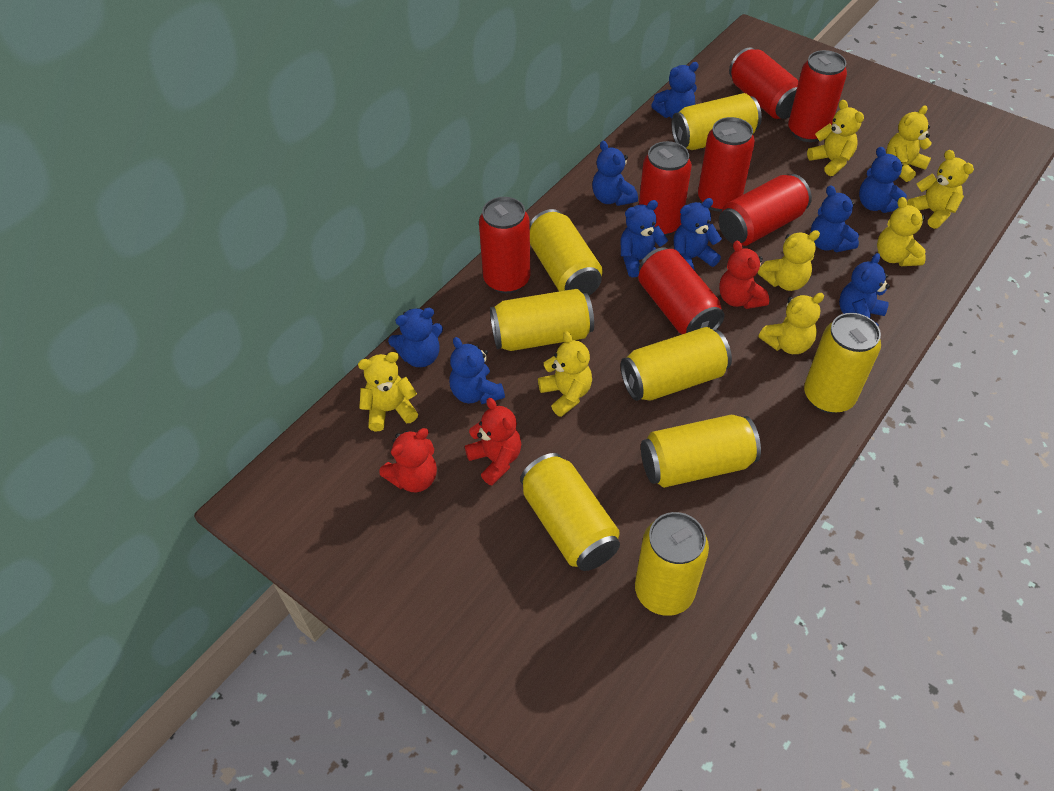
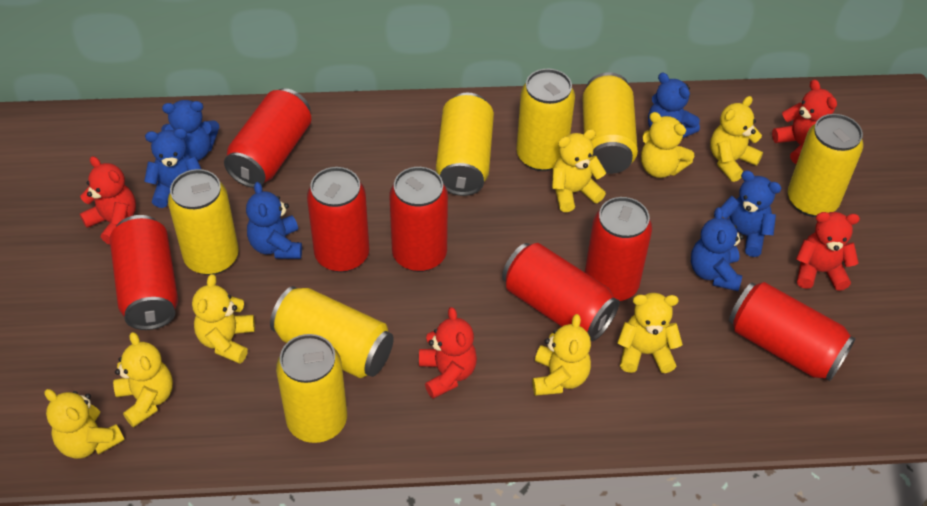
blue teddy bear: 9 -> 6
red teddy bear: 3 -> 4
yellow can: 8 -> 7

